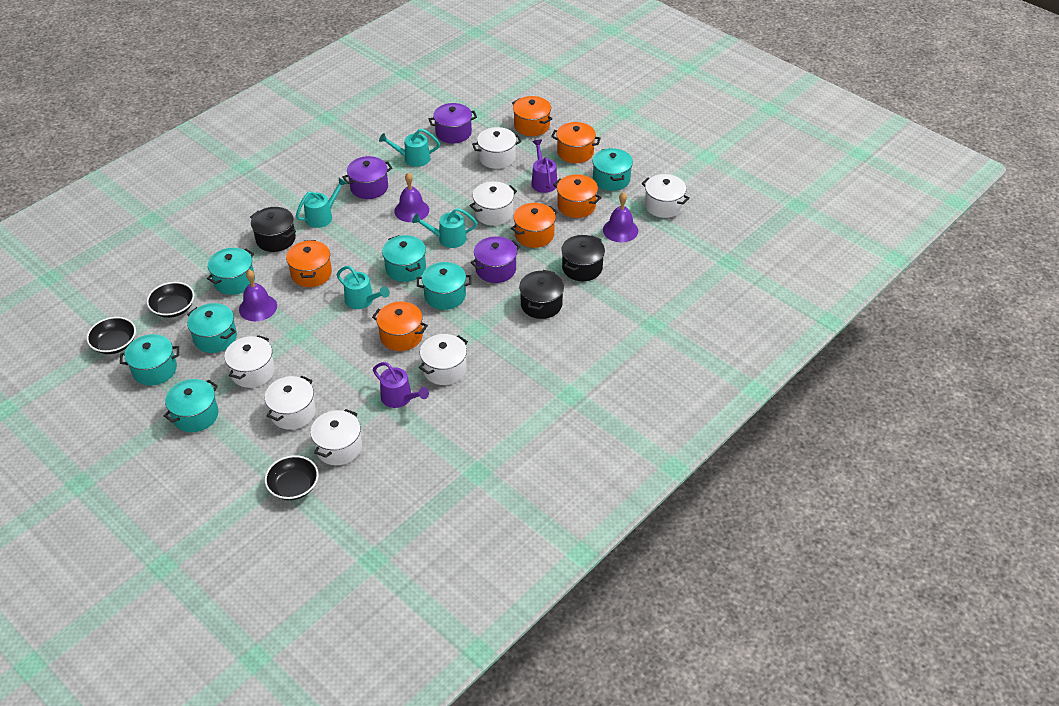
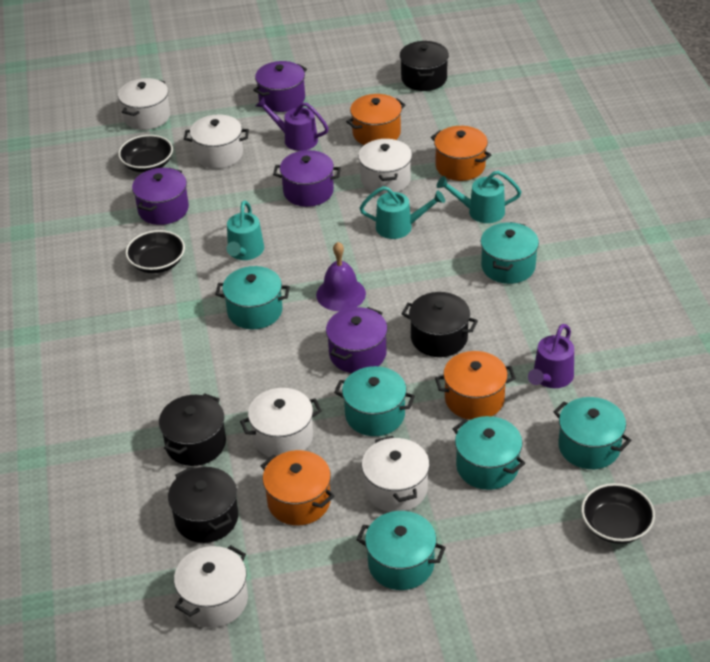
black pot: 3 -> 4
orange pot: 6 -> 4
purple bell: 3 -> 1
purple pot: 3 -> 4
turquoise pot: 7 -> 6
turquoise watering can: 4 -> 3
white pot: 7 -> 6

